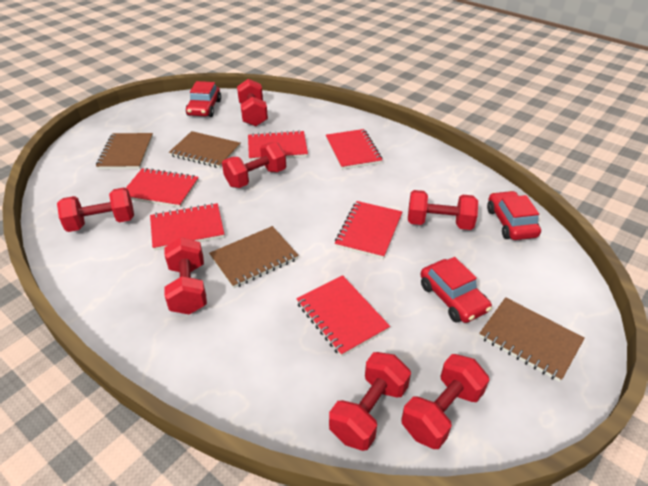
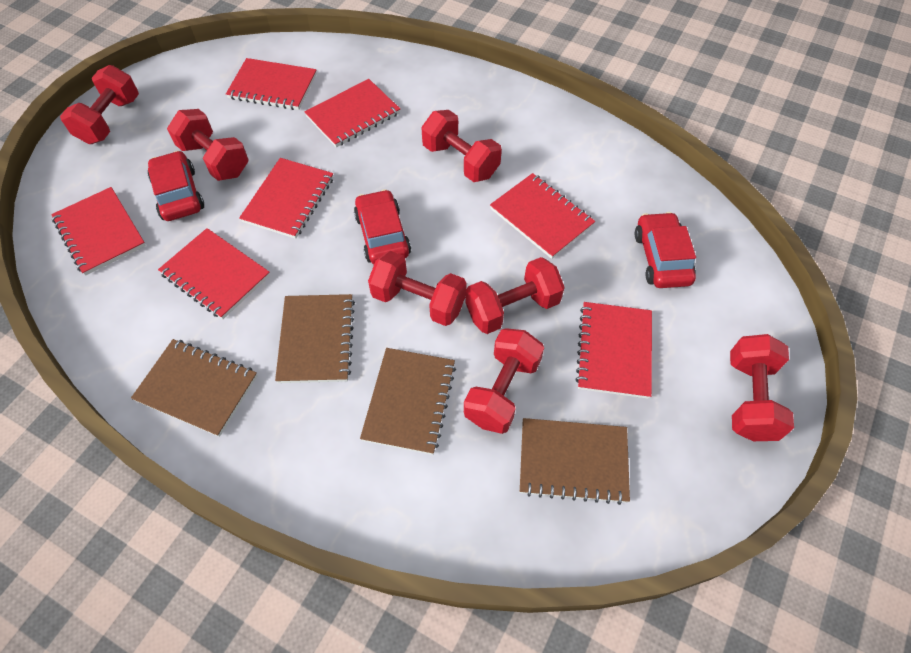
red notebook: 6 -> 7

